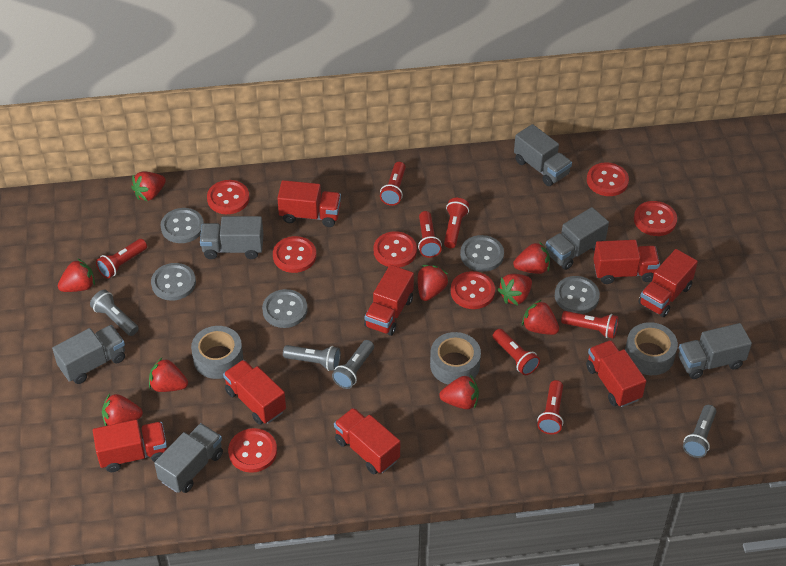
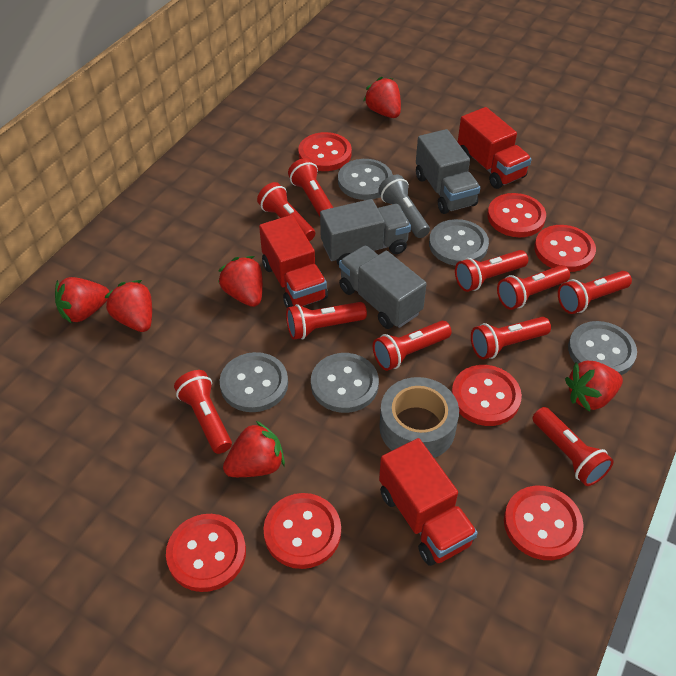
grey flashlight: 4 -> 1
grey tape: 3 -> 1
grey truck: 6 -> 3
red flashlight: 7 -> 10
red strawberry: 9 -> 6
red truck: 8 -> 3

